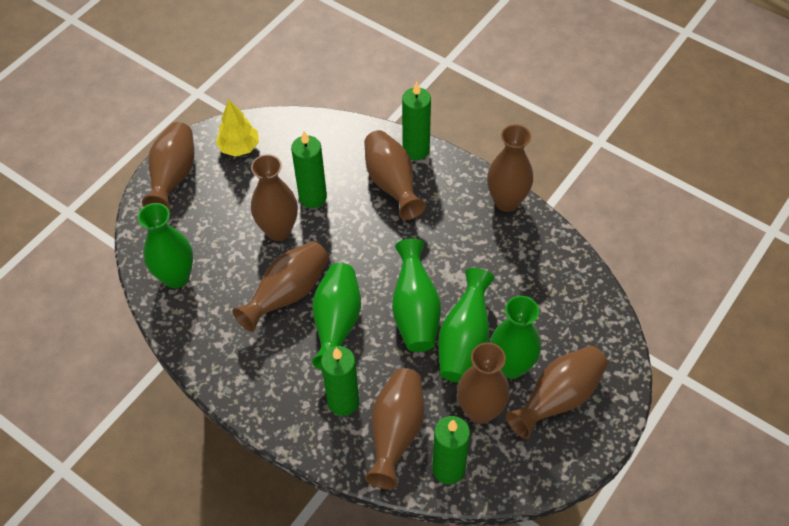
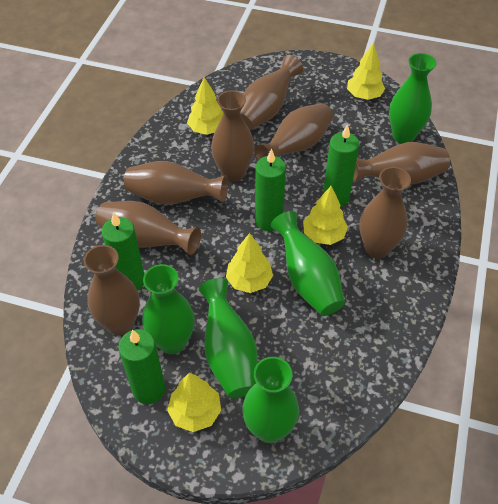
yellow tree: 1 -> 5

